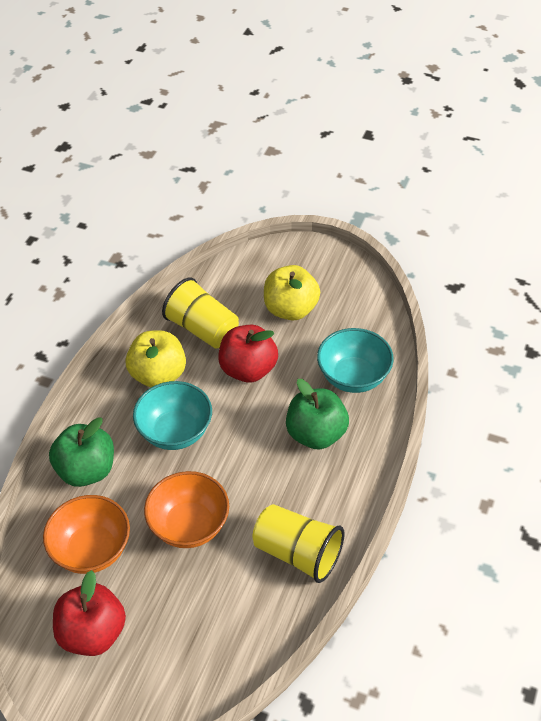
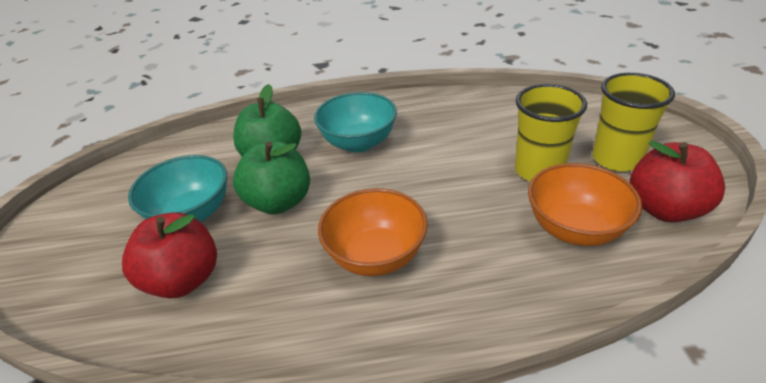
yellow apple: 2 -> 0

